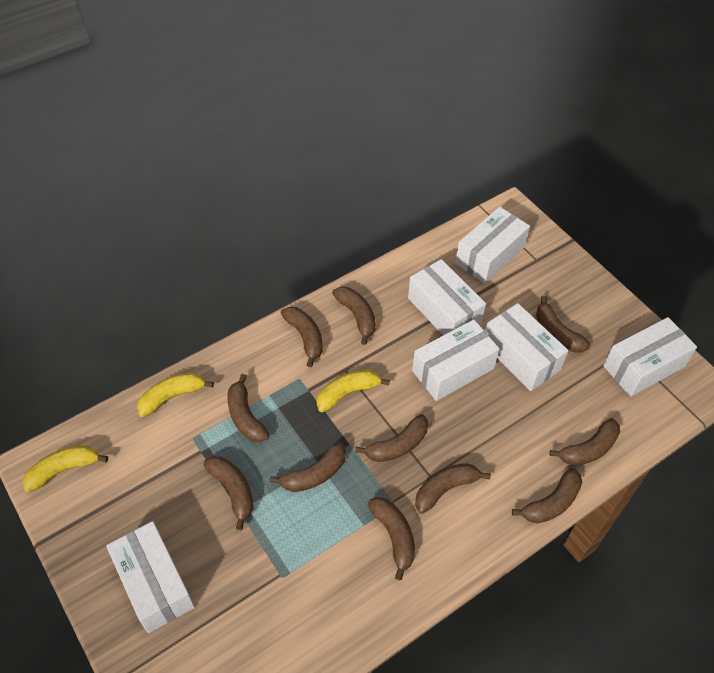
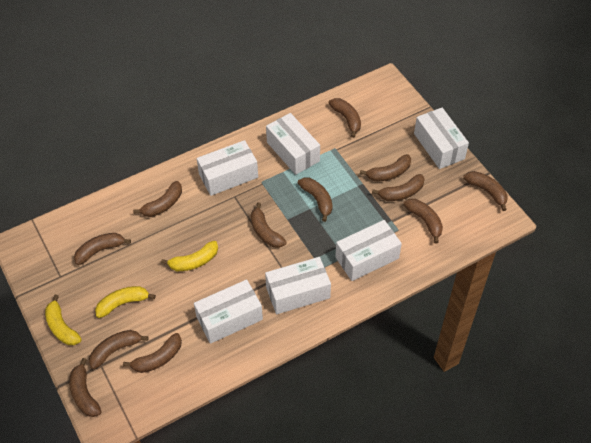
brown banana: 11 -> 12

